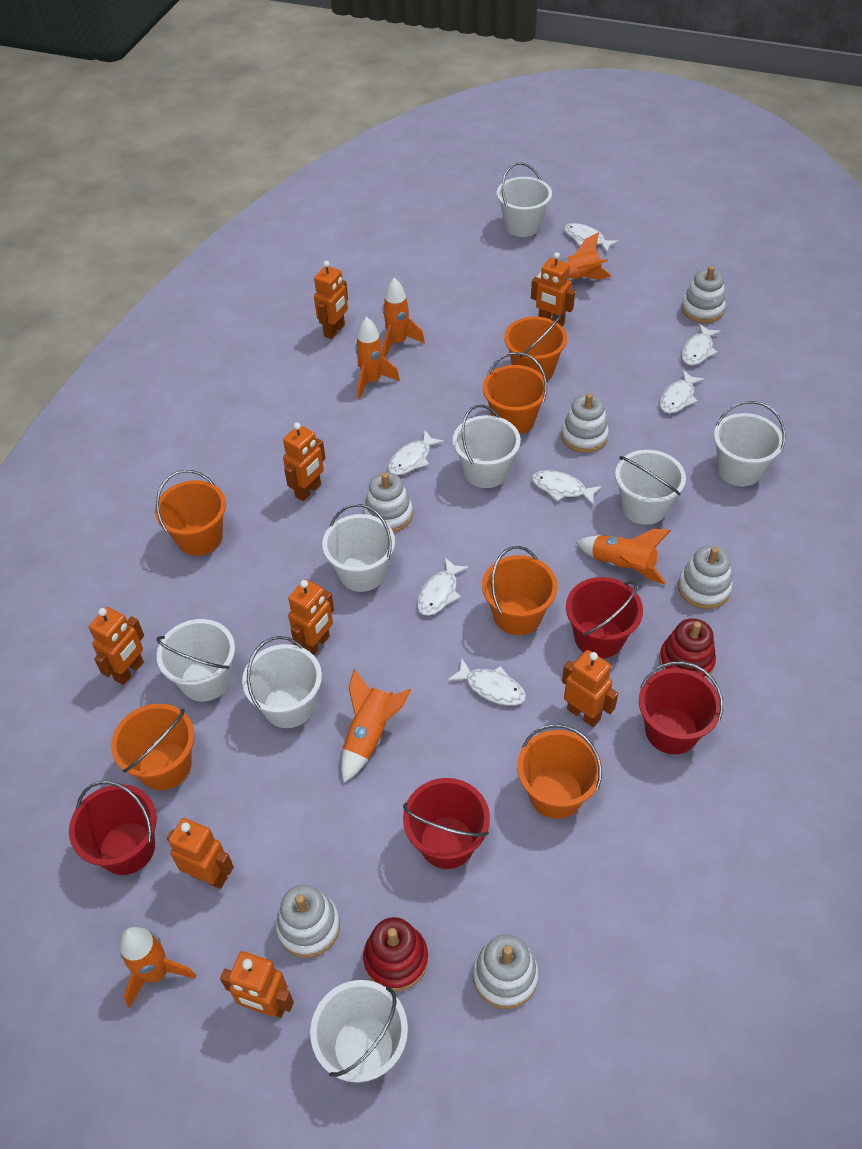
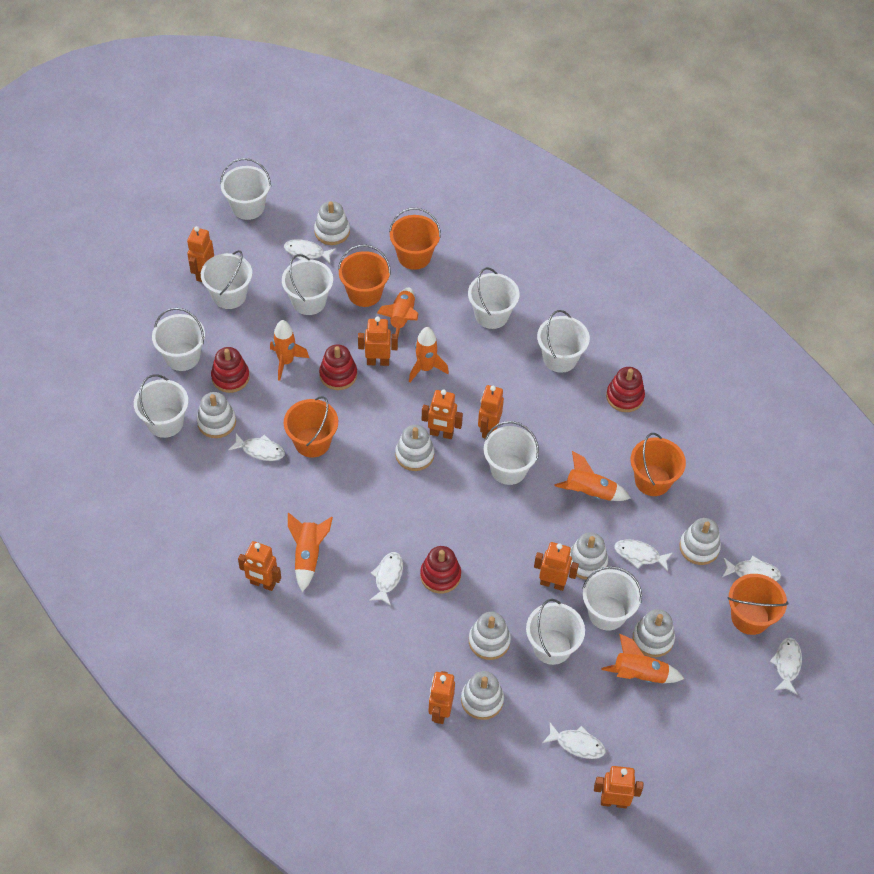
orange bucket: 6 -> 5
red bucket: 4 -> 0
red stacking toy: 2 -> 4
white bucket: 8 -> 10
white stacking toy: 6 -> 8

